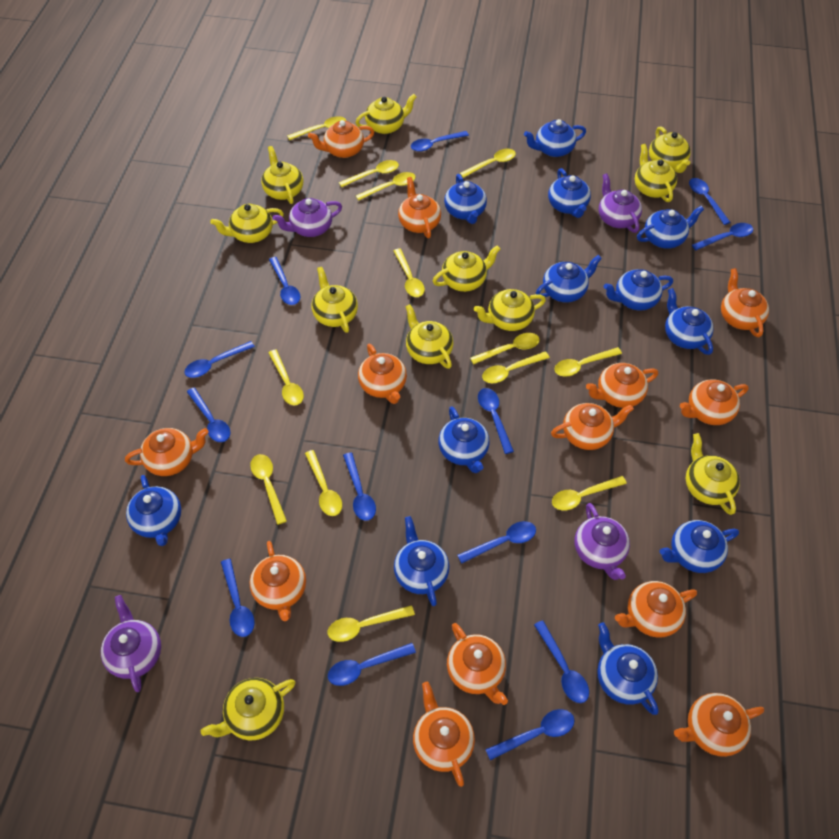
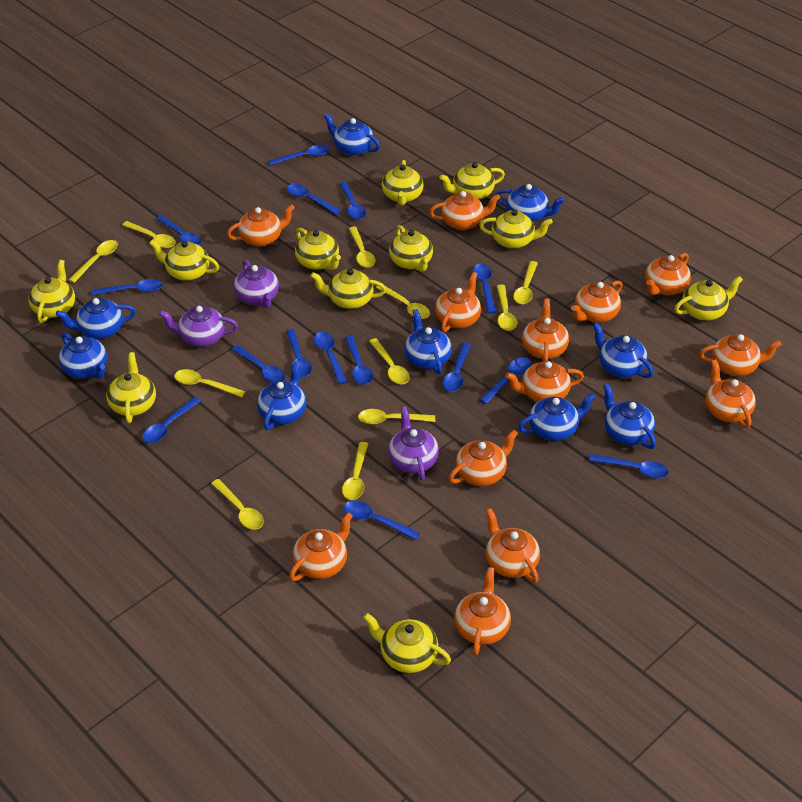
blue spoon: 13 -> 15
blue teapot: 12 -> 9
purple teapot: 4 -> 3
yellow spoon: 13 -> 11

